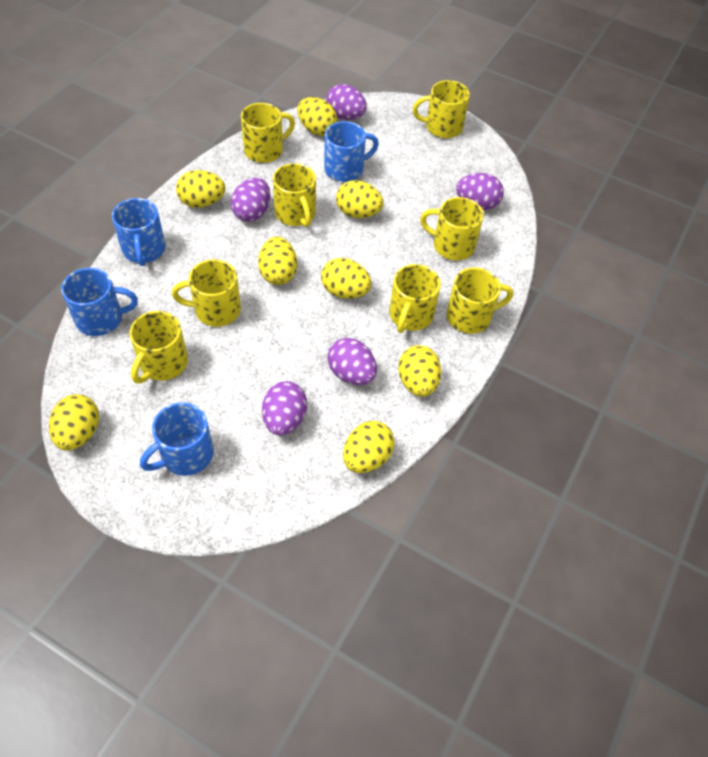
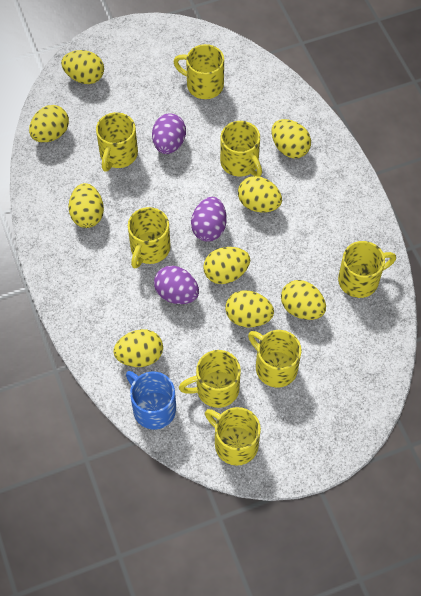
blue mug: 4 -> 1
purple egg: 5 -> 3
yellow egg: 8 -> 9

